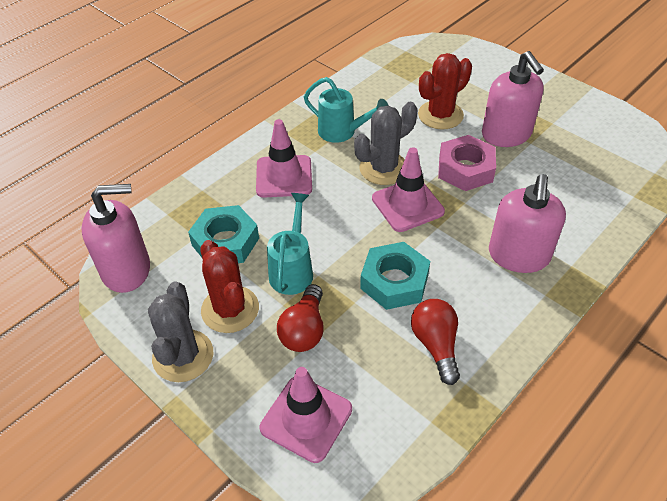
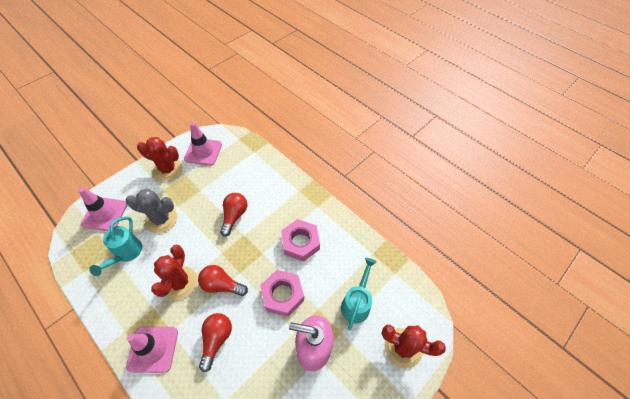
grey cactus: 2 -> 1
pink nut: 1 -> 2
pink soap dispenser: 3 -> 1
red cactus: 2 -> 3
red light bulb: 2 -> 3
turquoise nut: 2 -> 0

